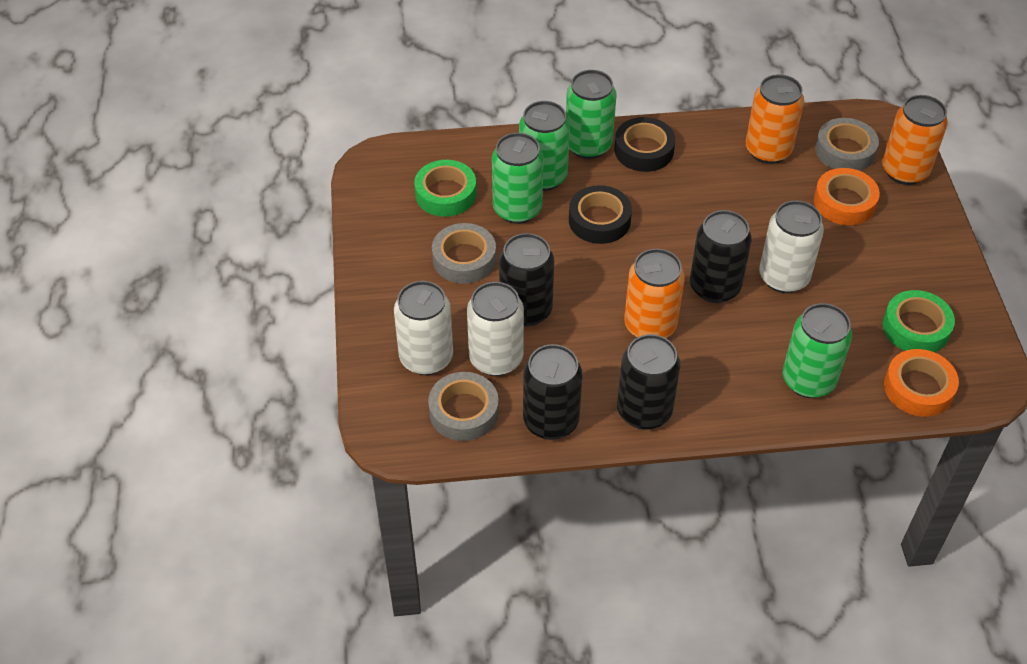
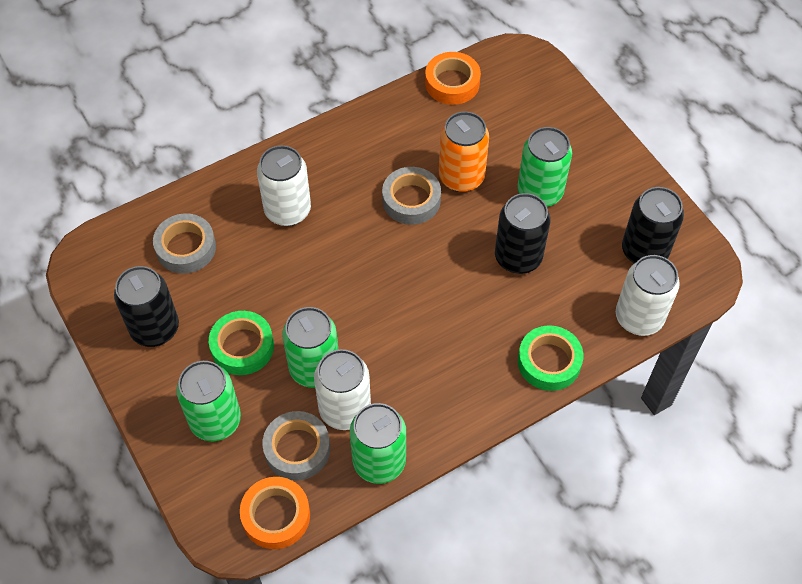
black can: 4 -> 3
black tape: 2 -> 0
orange can: 3 -> 1

